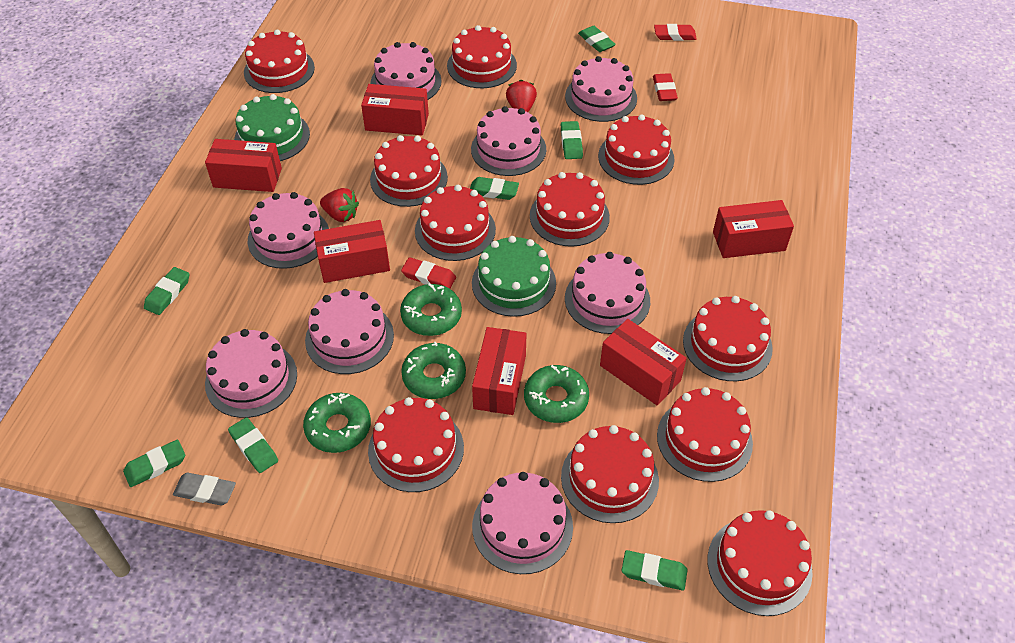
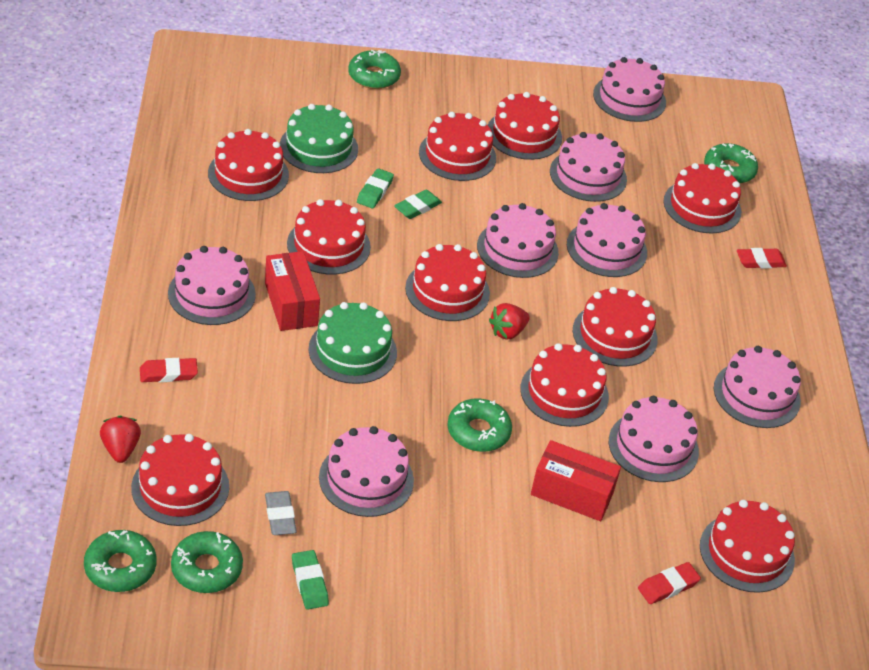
green donut: 4 -> 5
green eraser: 7 -> 3
red box: 6 -> 2
red cake: 11 -> 10

